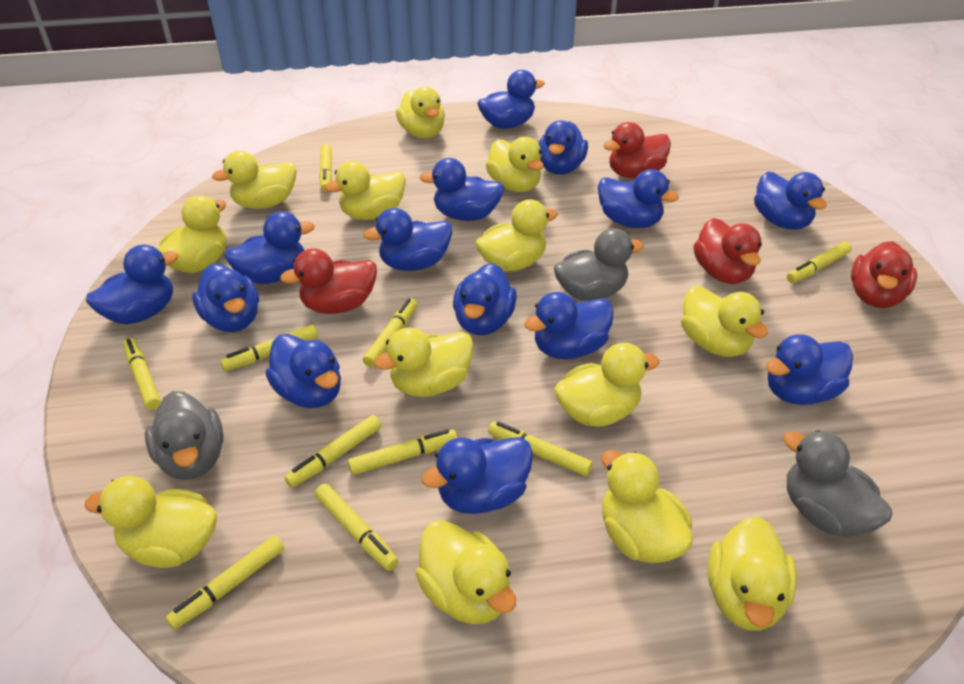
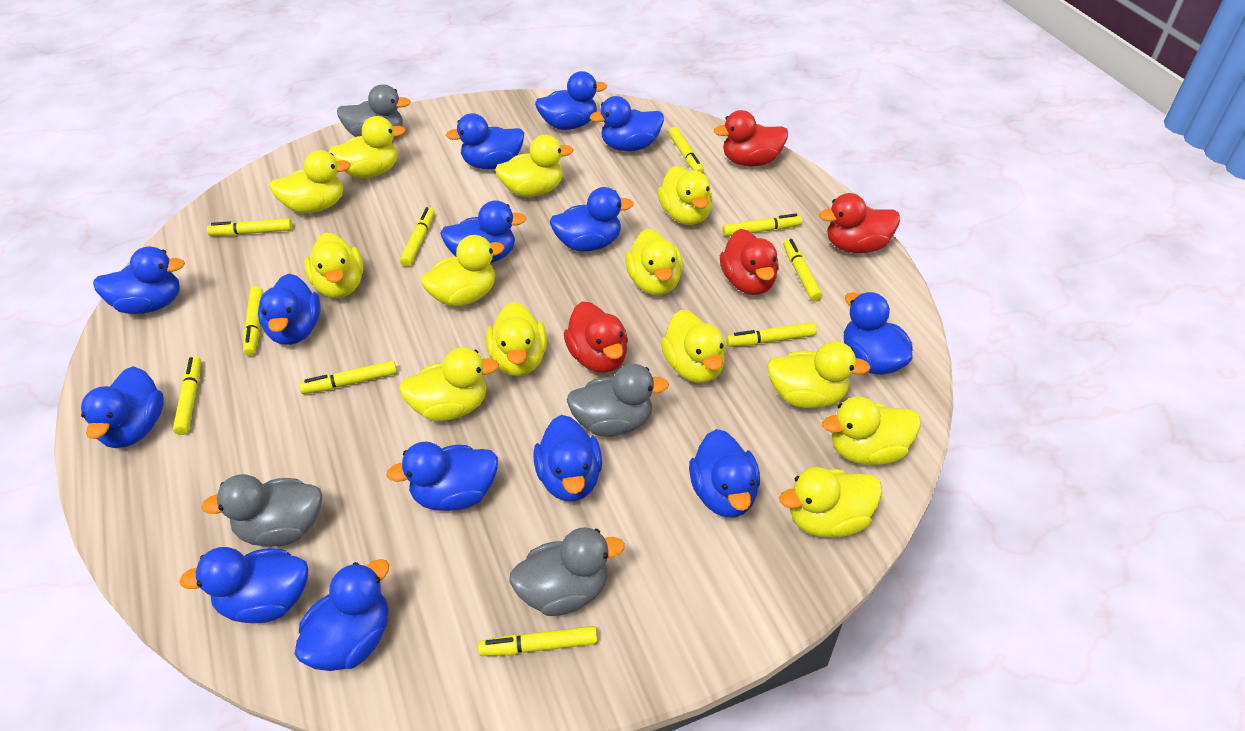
grey duck: 3 -> 4

